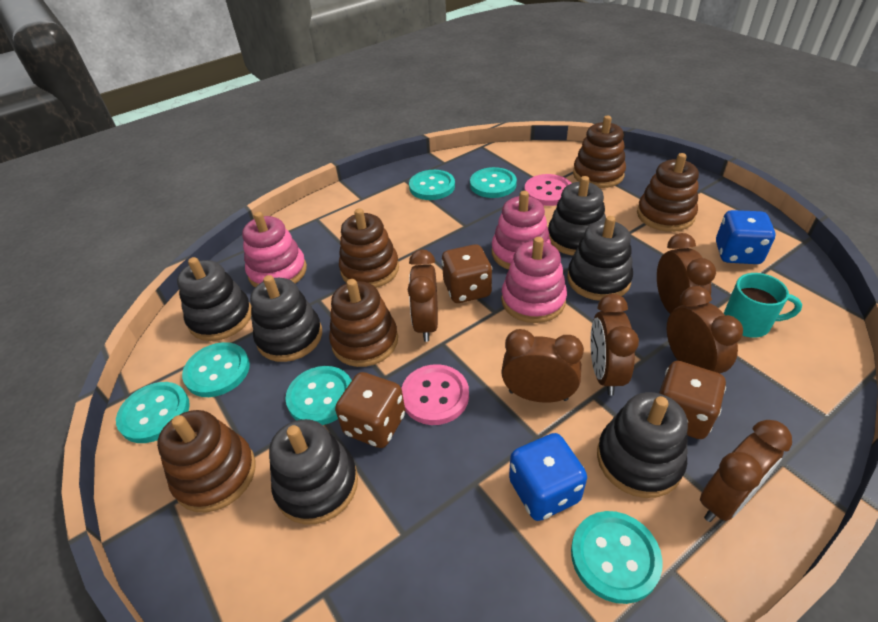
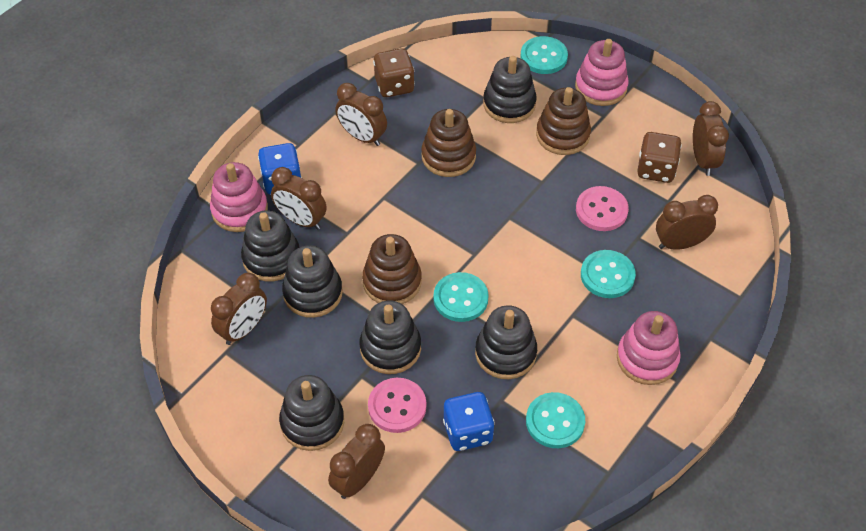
brown dice: 3 -> 2
brown stacking toy: 5 -> 3
turquoise button: 6 -> 4
turquoise mug: 1 -> 0

